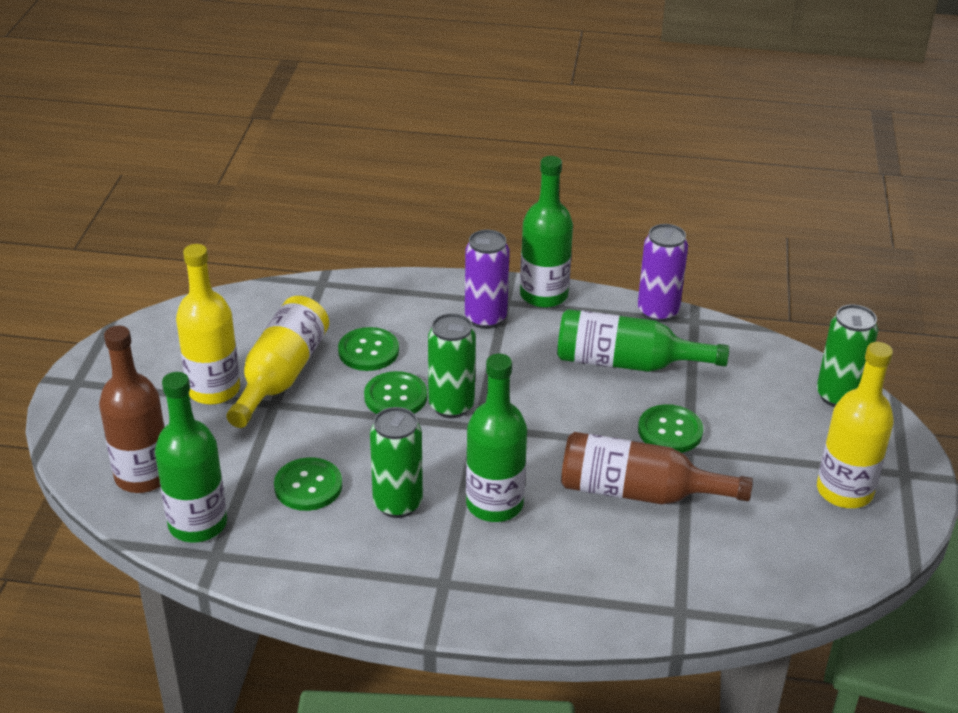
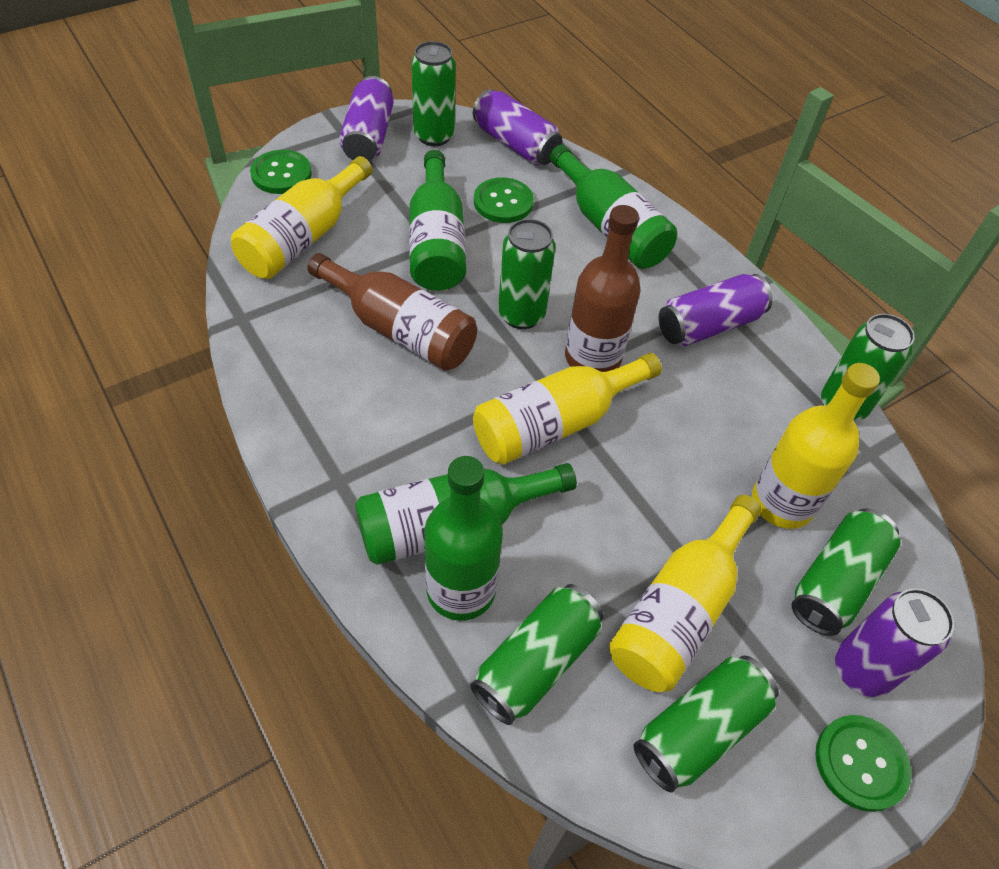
green button: 4 -> 3
green can: 3 -> 6
purple can: 2 -> 4
yellow bottle: 3 -> 4

